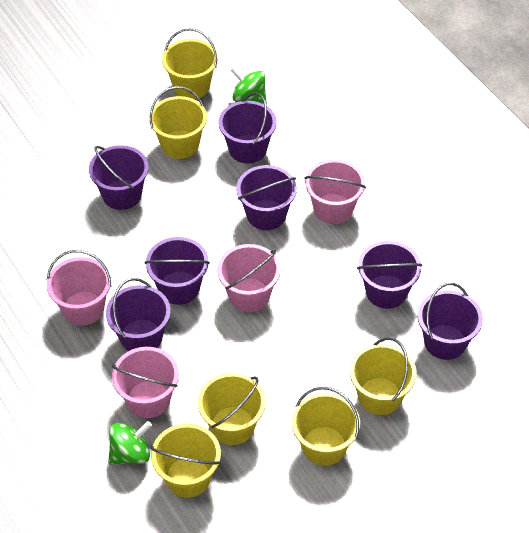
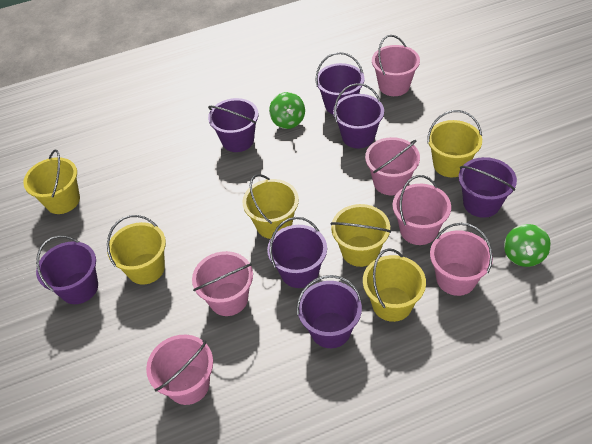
pink bucket: 4 -> 6

